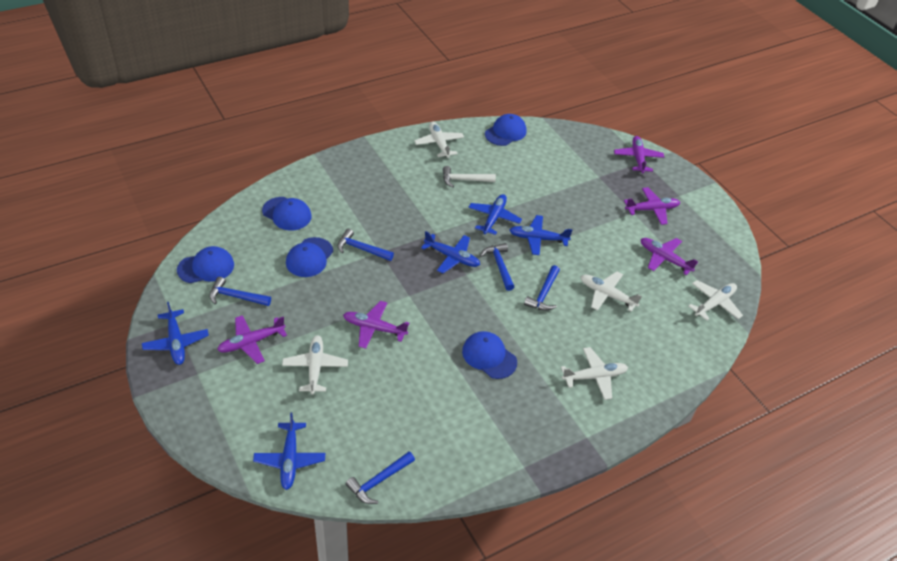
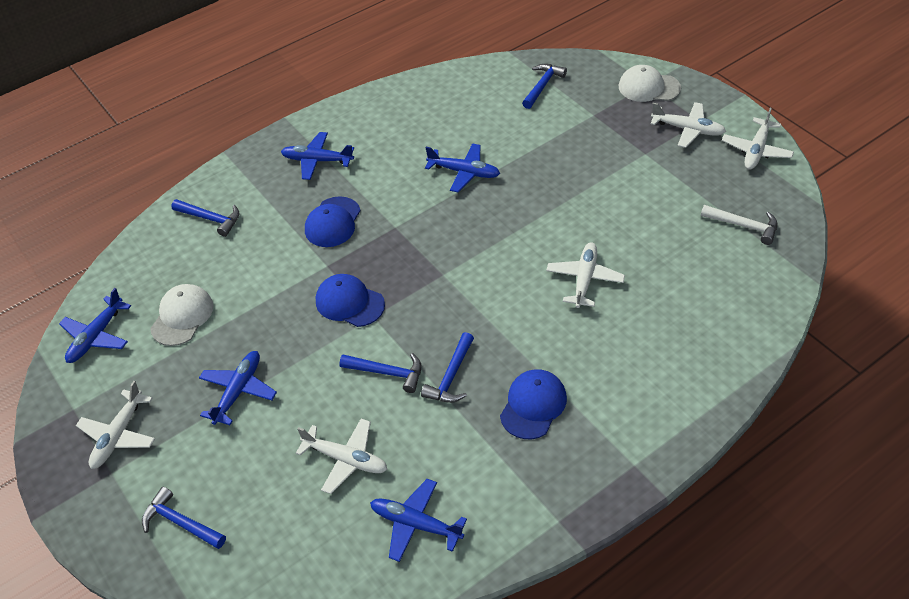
blue cap: 5 -> 3
purple plane: 5 -> 0
white cap: 0 -> 2

